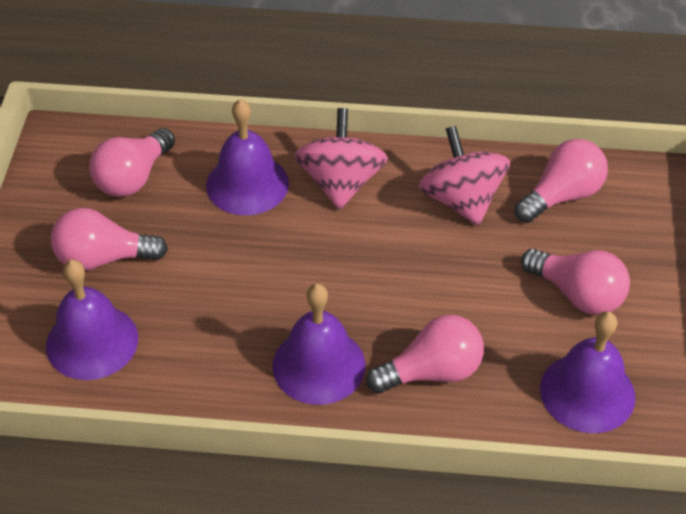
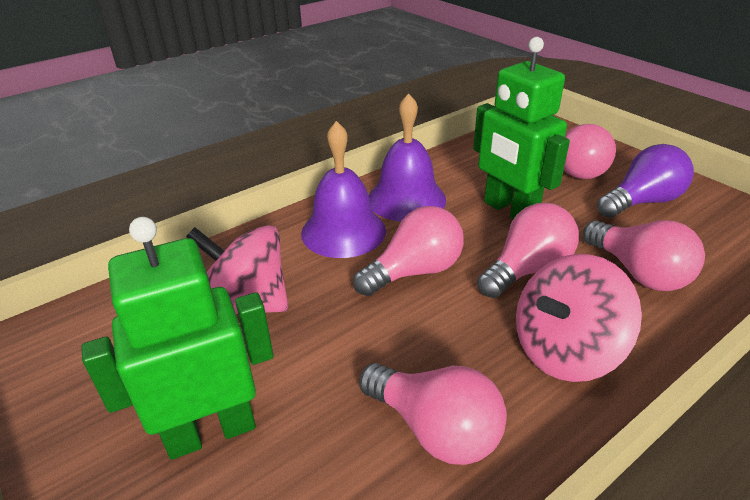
green robot: 0 -> 2
purple bell: 4 -> 2
purple light bulb: 0 -> 1

